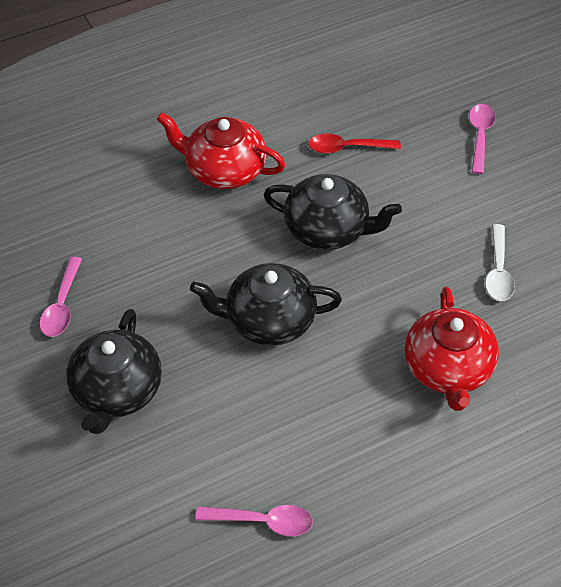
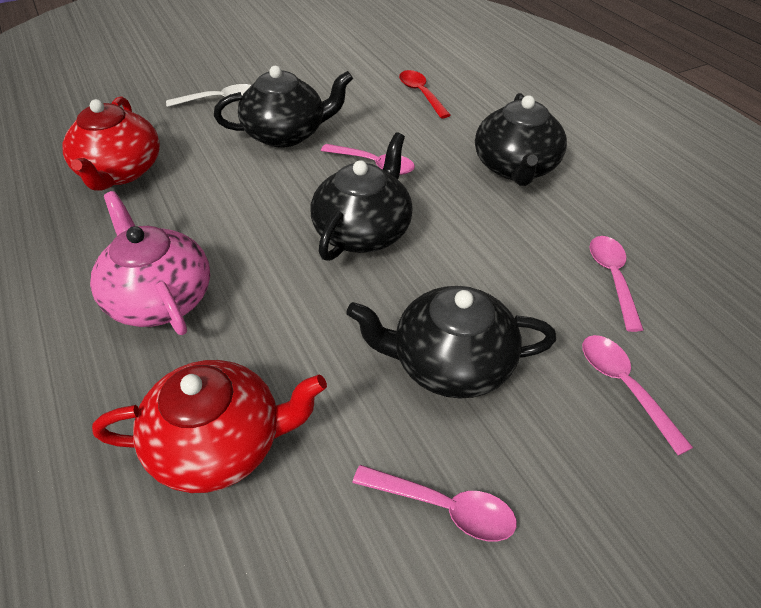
black teapot: 3 -> 4
pink spoon: 3 -> 4
pink teapot: 0 -> 1

